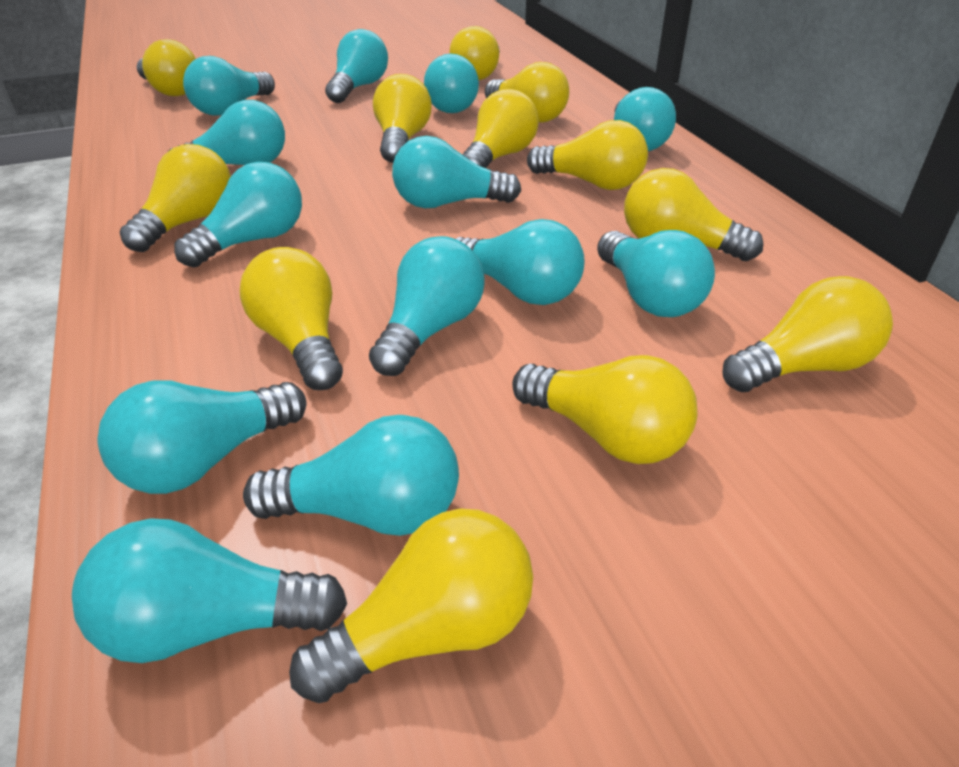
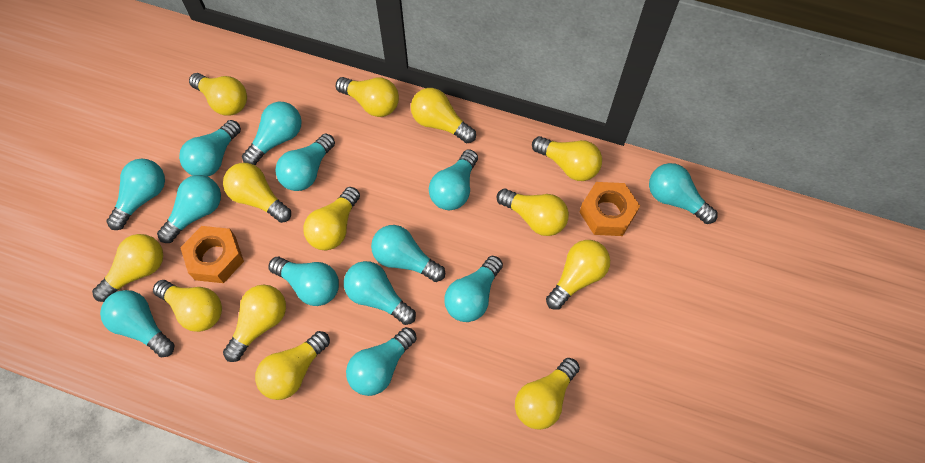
orange nut: 0 -> 2
yellow light bulb: 12 -> 13

